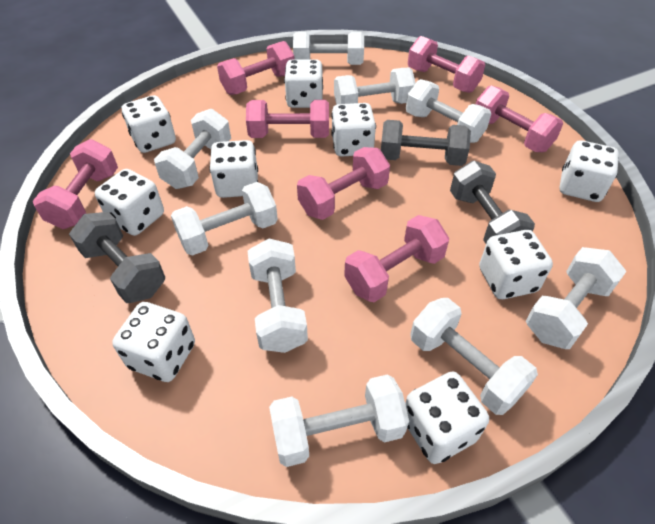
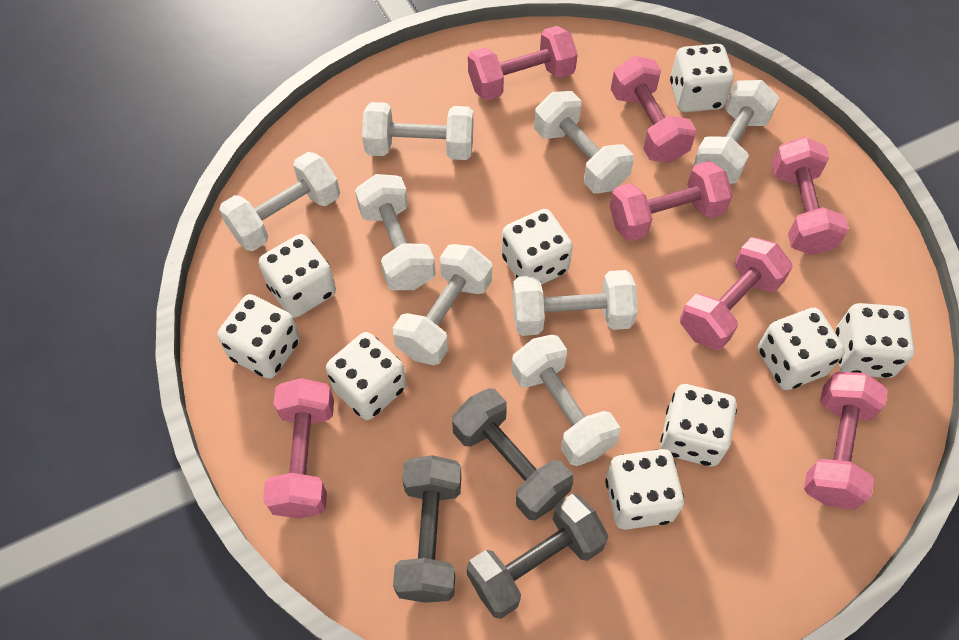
white dumbbell: 9 -> 8

